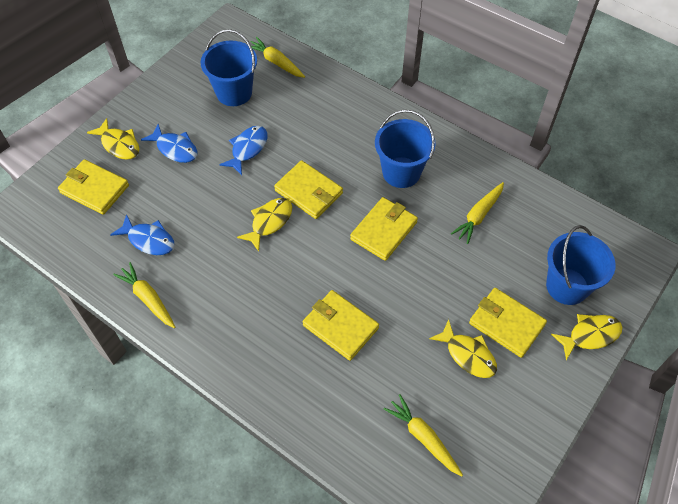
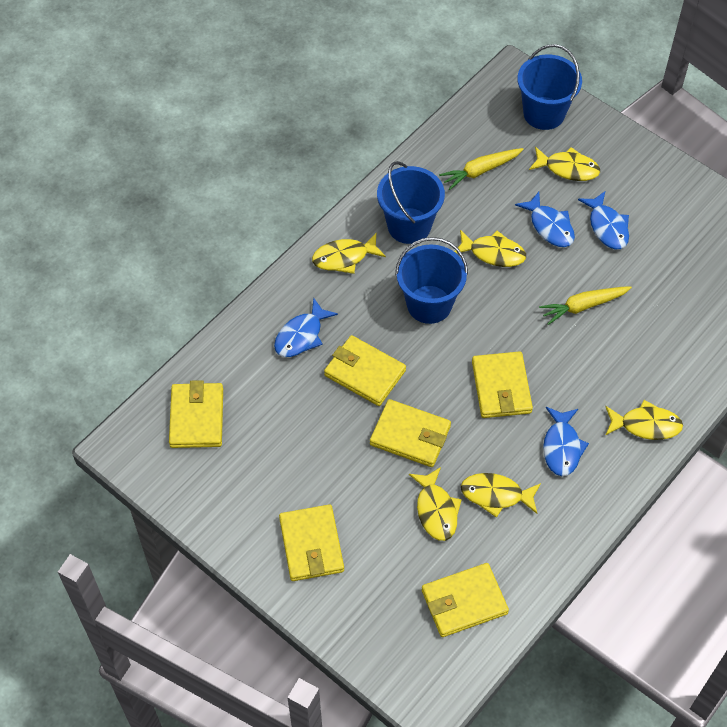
blue fish: 3 -> 4
yellow carrot: 4 -> 2
yellow fish: 4 -> 6
yellow wallet: 5 -> 6

